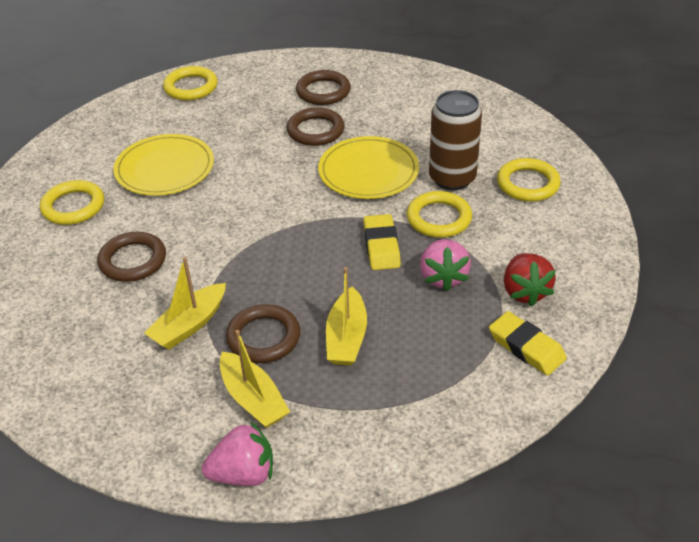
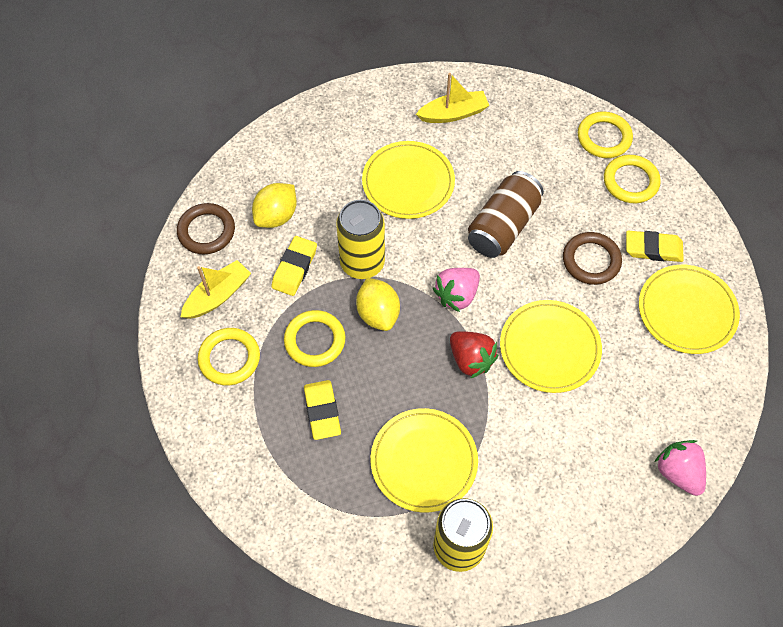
brown ring: 4 -> 2
yellow boat: 3 -> 2
yellow can: 0 -> 2
yellow eraser: 2 -> 3
yellow lemon: 0 -> 2
yellow plate: 2 -> 4

